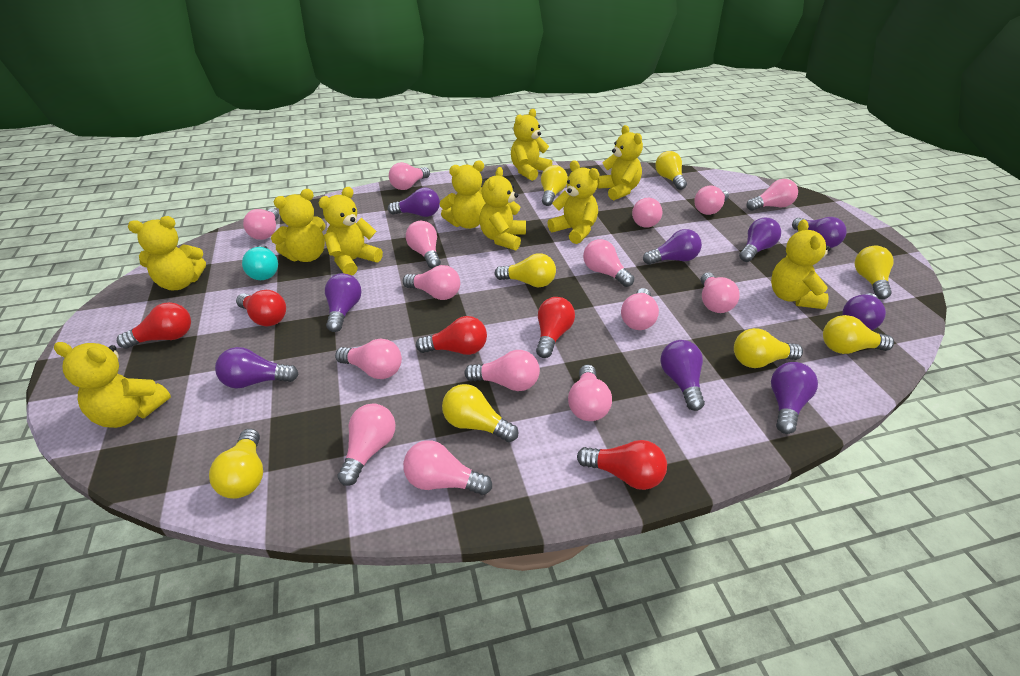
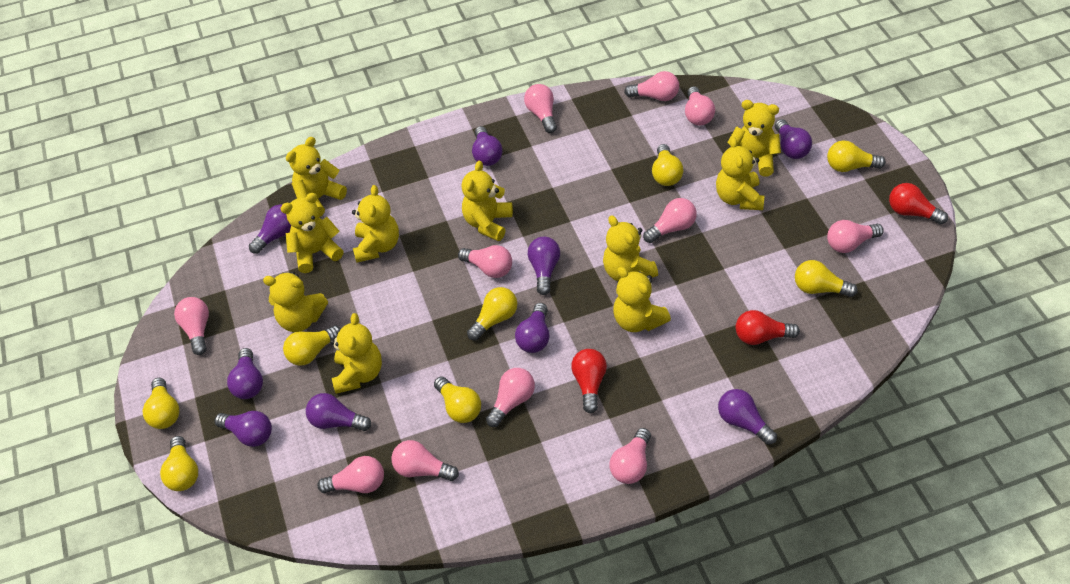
pink light bulb: 15 -> 11
red light bulb: 5 -> 3
turquoise light bulb: 1 -> 0

